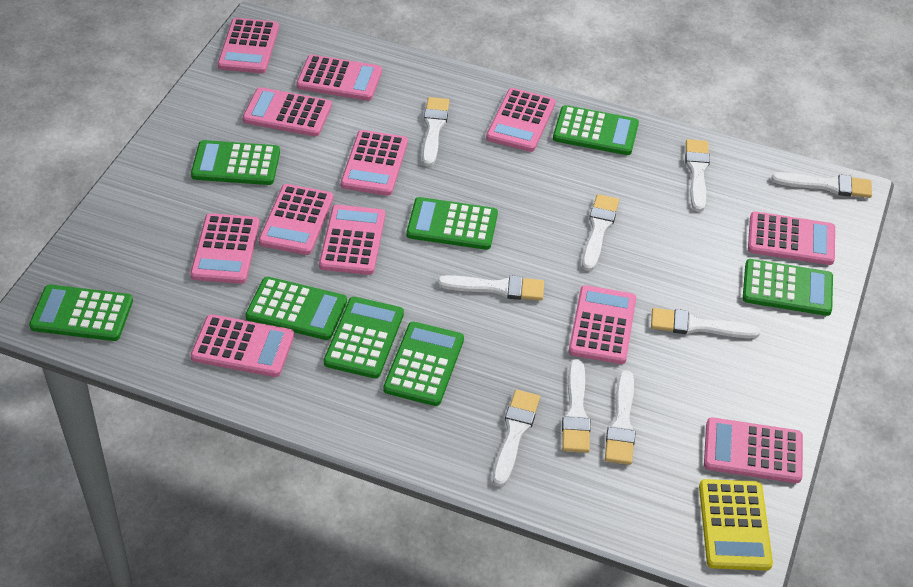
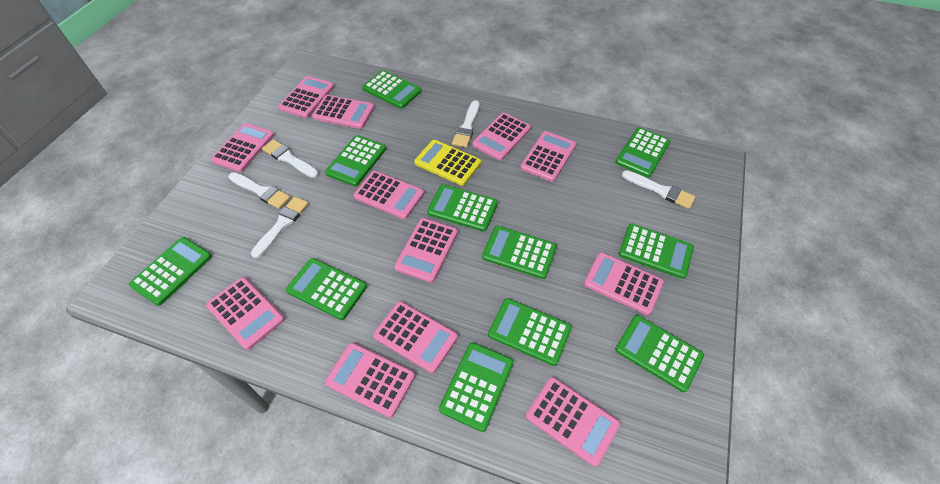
green calculator: 8 -> 11
white brush: 9 -> 5

